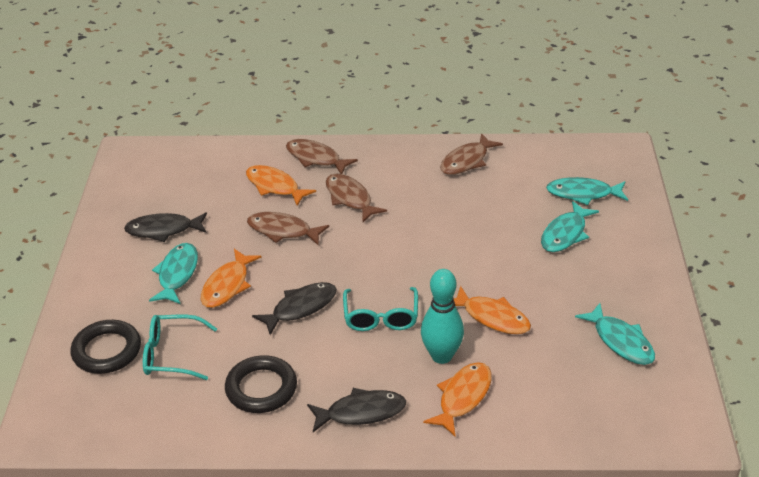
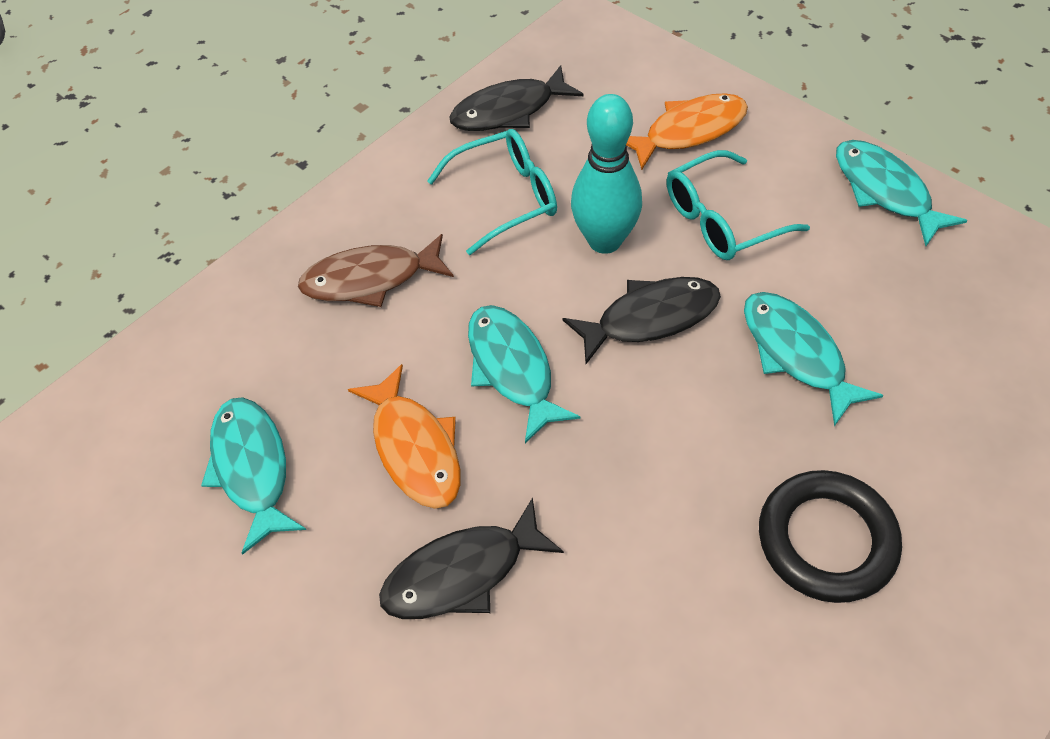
black ring: 2 -> 1
brown fish: 4 -> 1
orange fish: 4 -> 2

